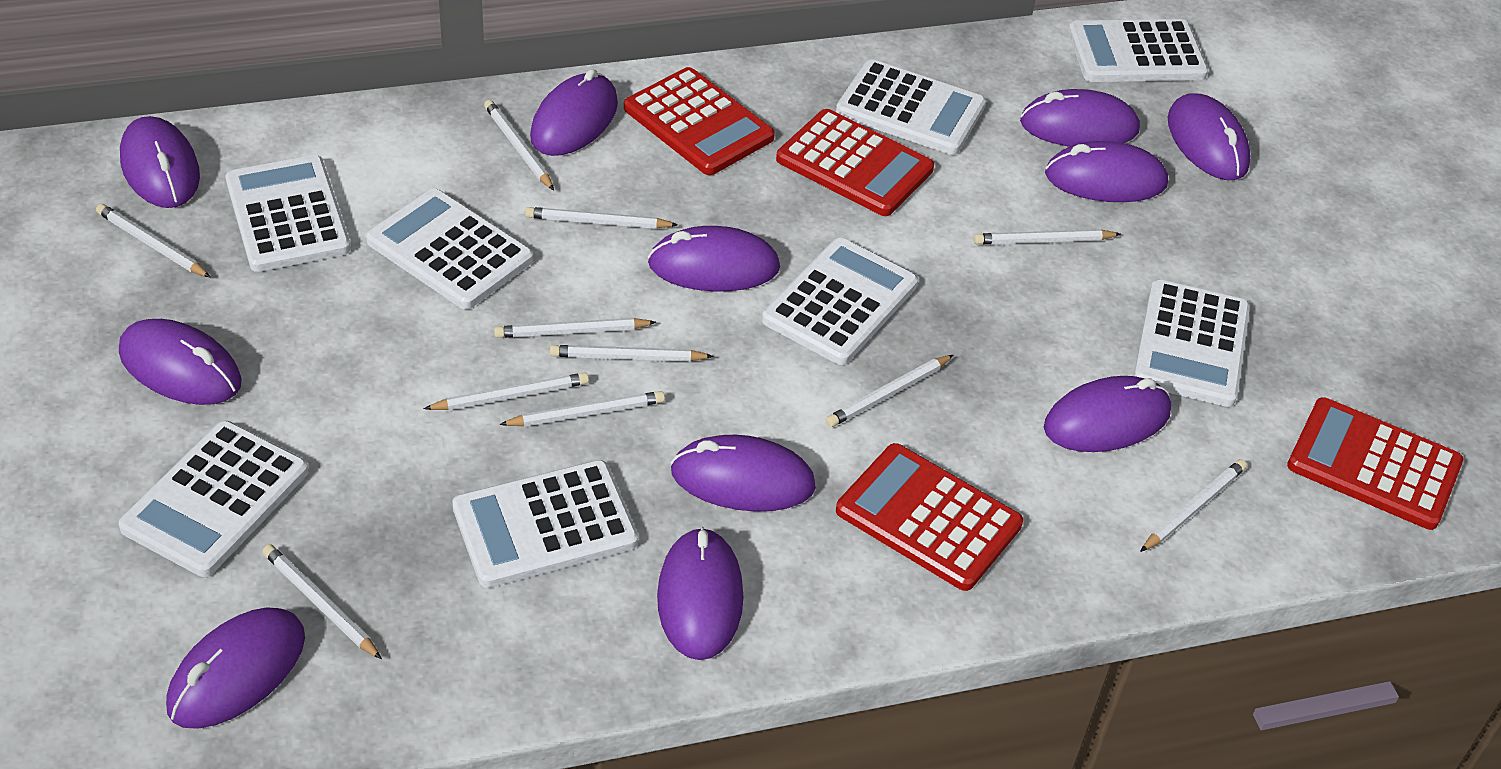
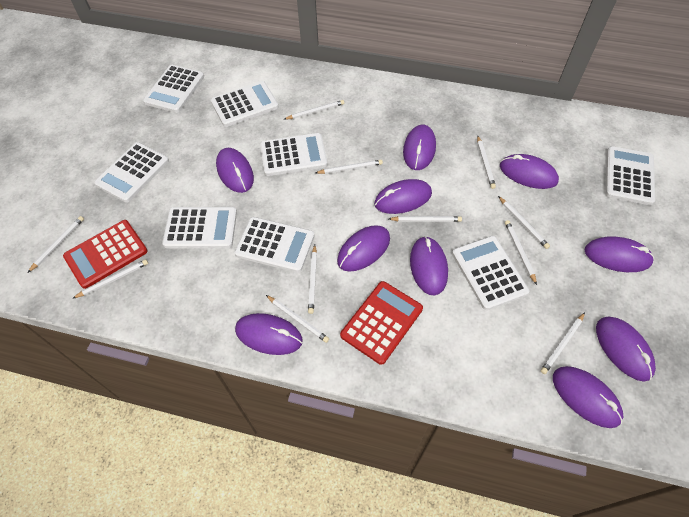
purple mouse: 11 -> 10
red calculator: 4 -> 2

